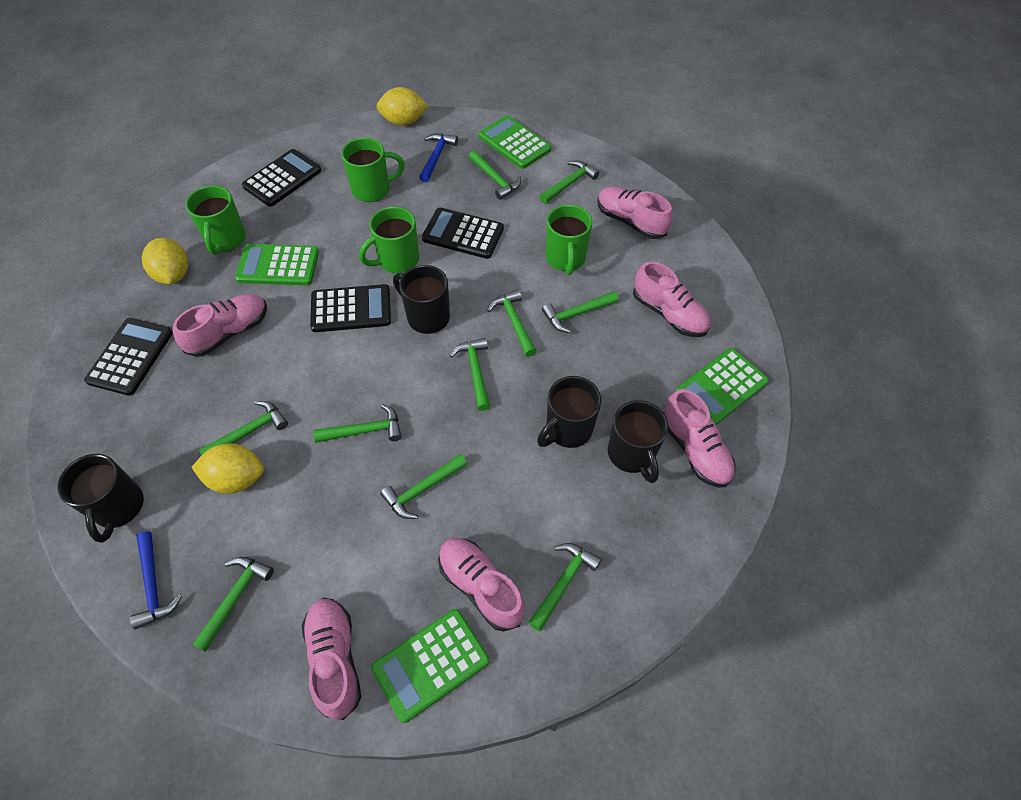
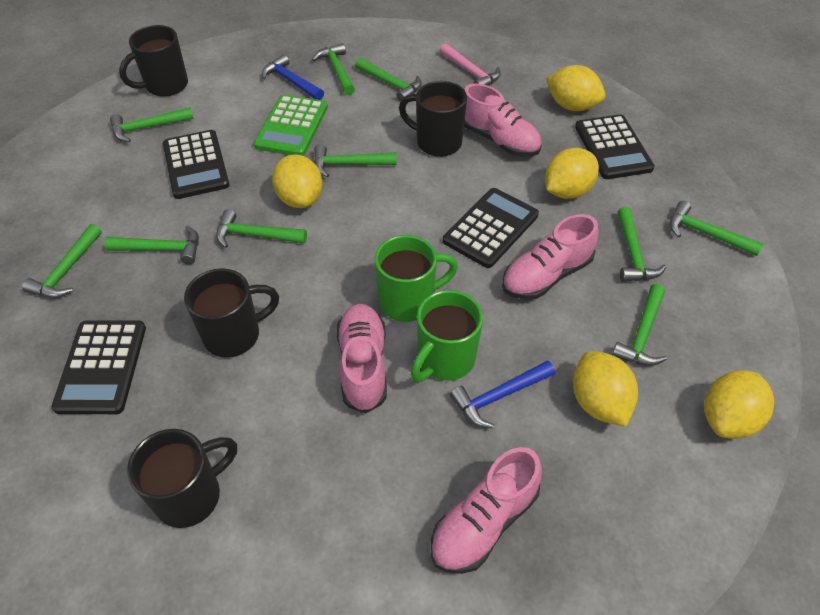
green calculator: 4 -> 1
green mug: 4 -> 2
pink hammer: 0 -> 1
pink shoe: 6 -> 4
yellow lemon: 3 -> 5

